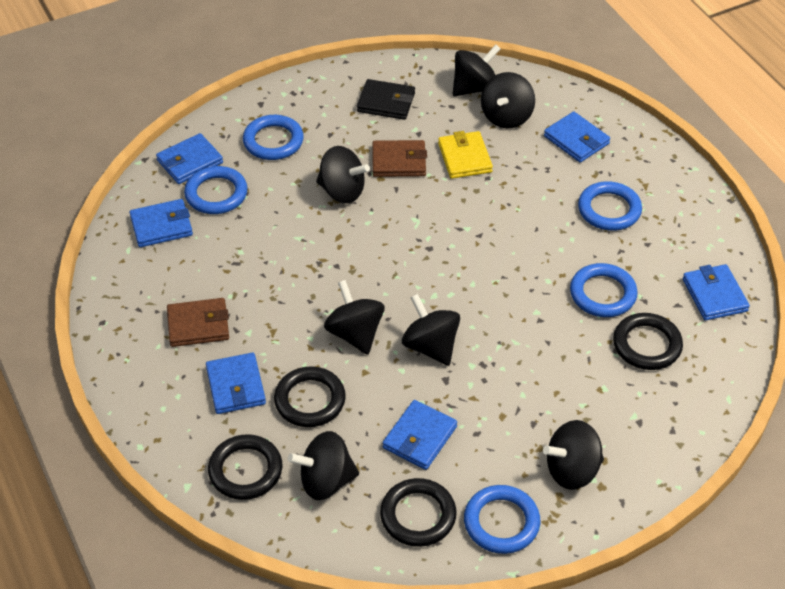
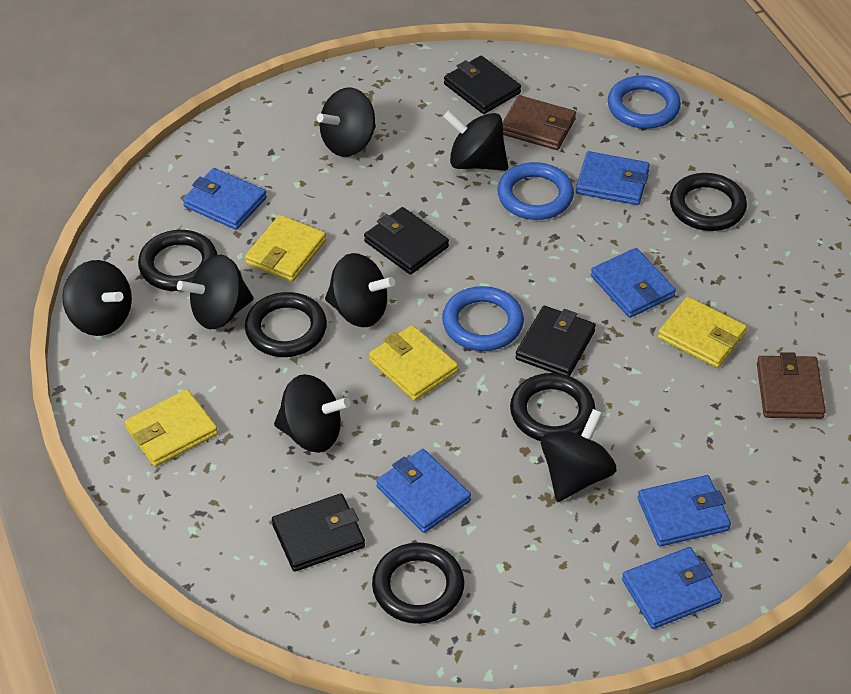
black ring: 4 -> 5
black wallet: 1 -> 4
blue ring: 5 -> 3
yellow wallet: 1 -> 4

